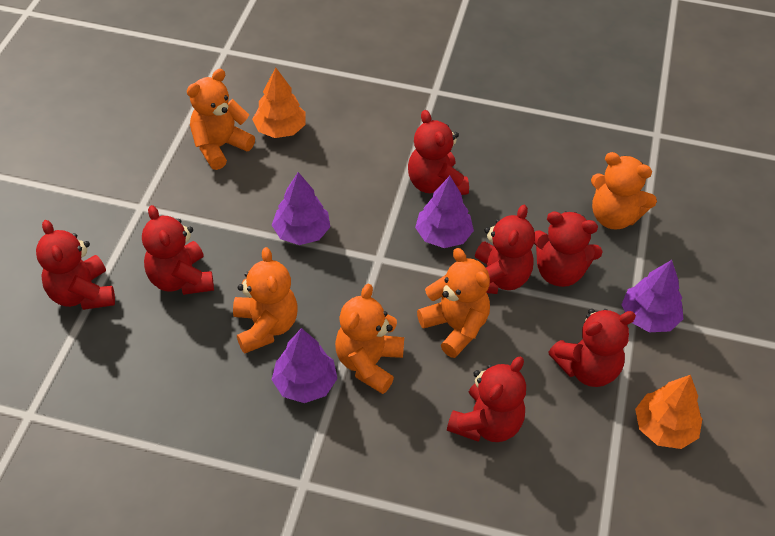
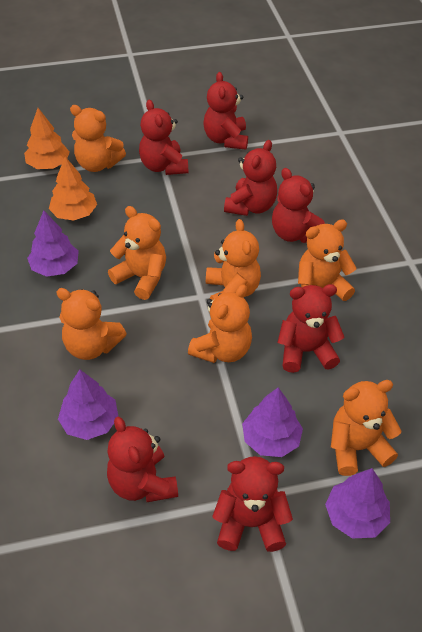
orange teddy bear: 5 -> 7

